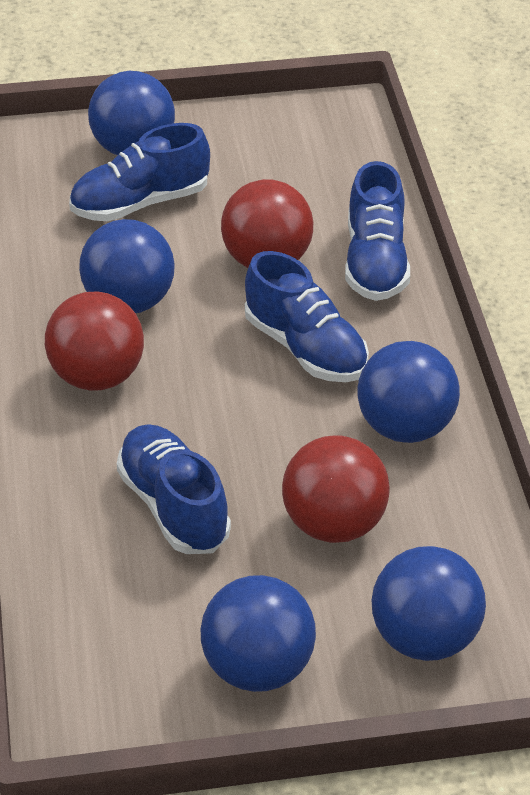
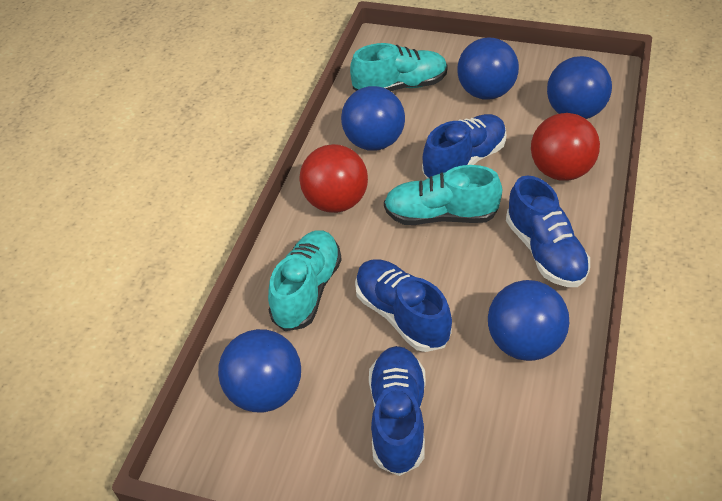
red ball: 3 -> 2
turquoise shoe: 0 -> 3

